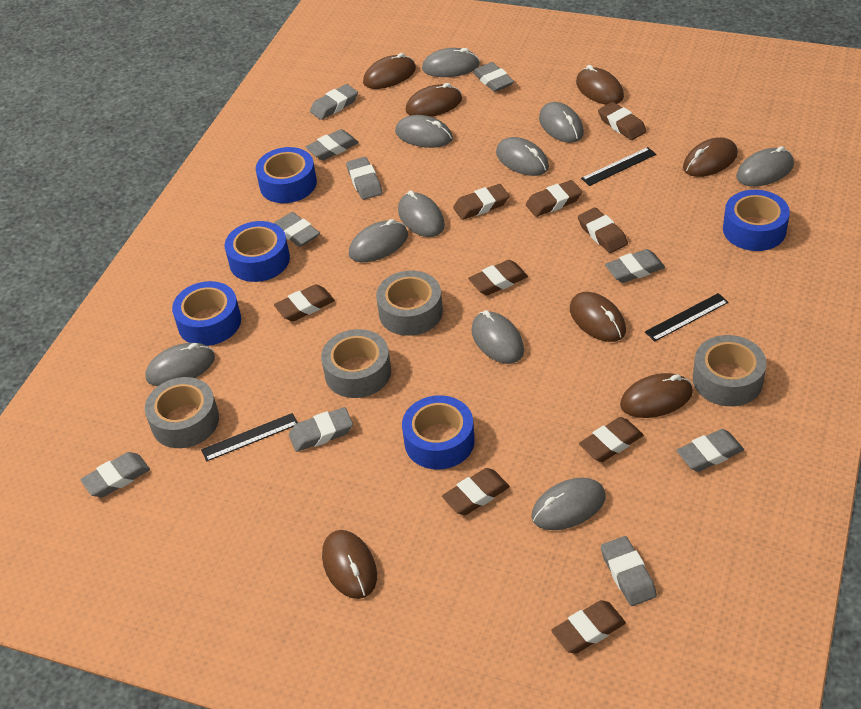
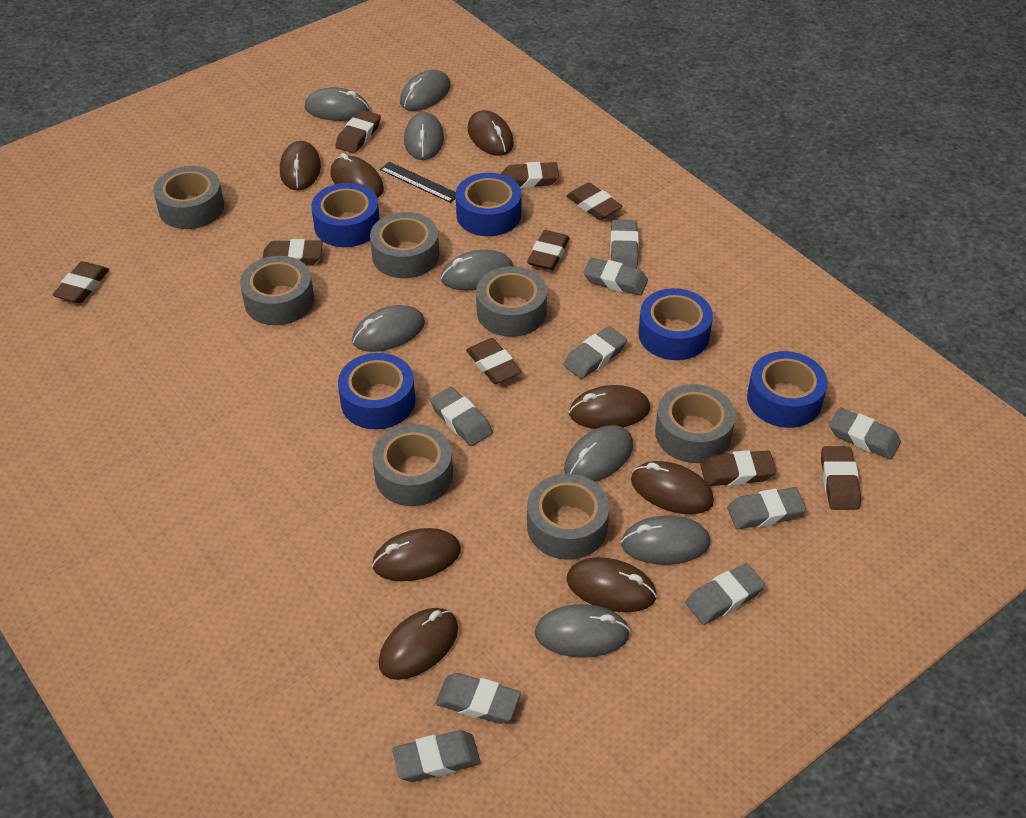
black ruler: 3 -> 1
brown mouse: 7 -> 8
grey eraser: 10 -> 9
grey mouse: 10 -> 8
grey tape: 4 -> 7

